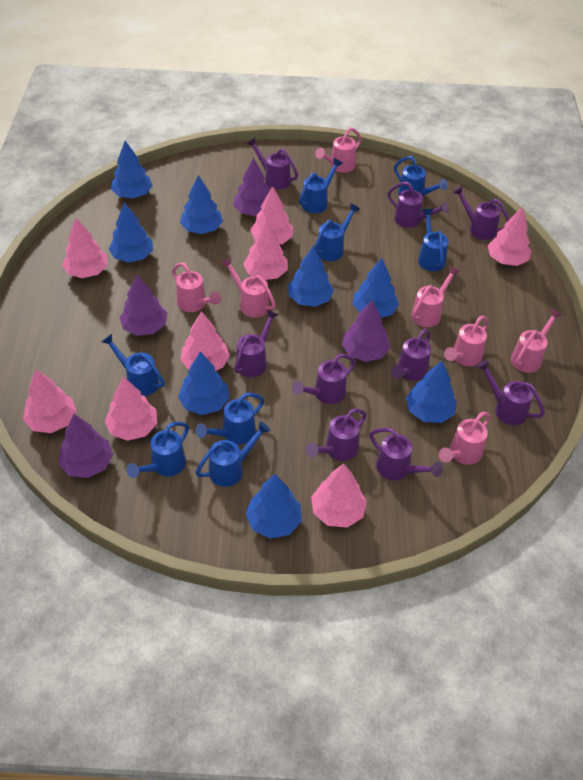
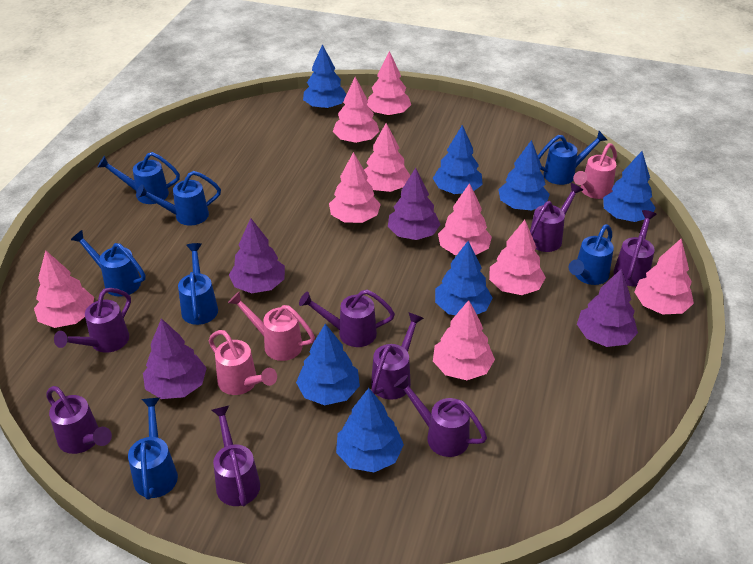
blue tree: 8 -> 7
blue watering can: 8 -> 7
pink tree: 8 -> 9
pink watering can: 7 -> 3
purple watering can: 9 -> 8

